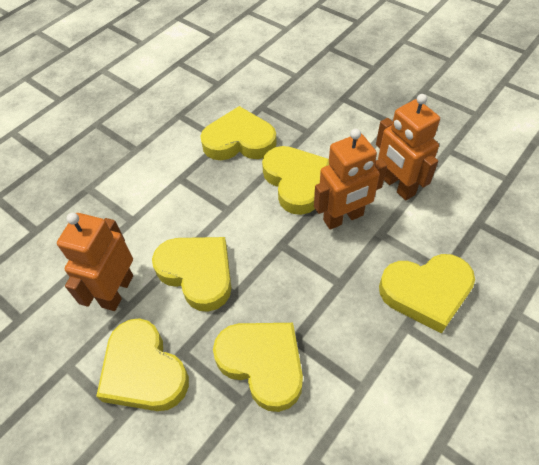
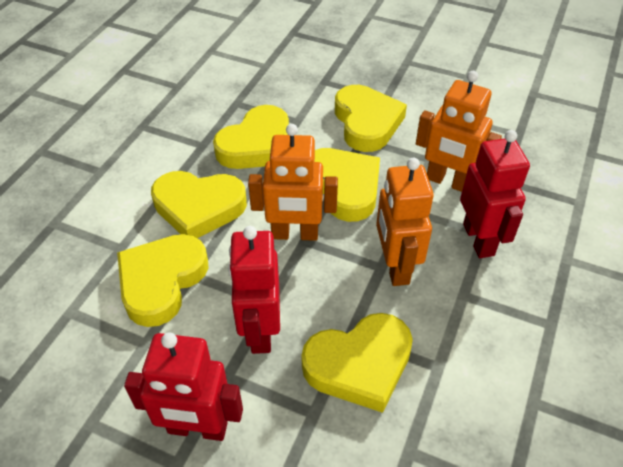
red robot: 0 -> 3

